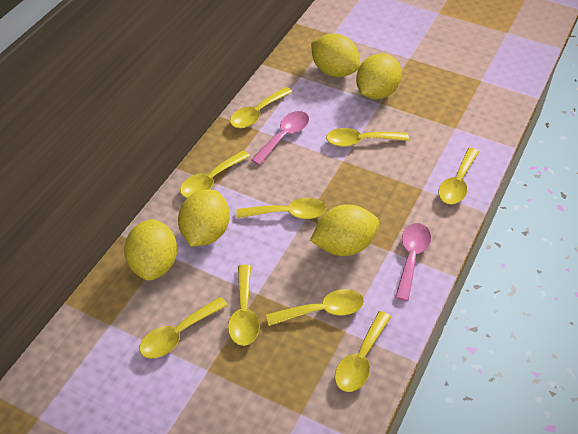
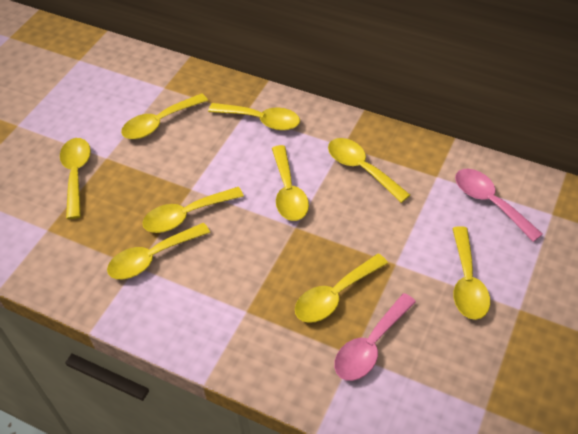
yellow lemon: 5 -> 0

